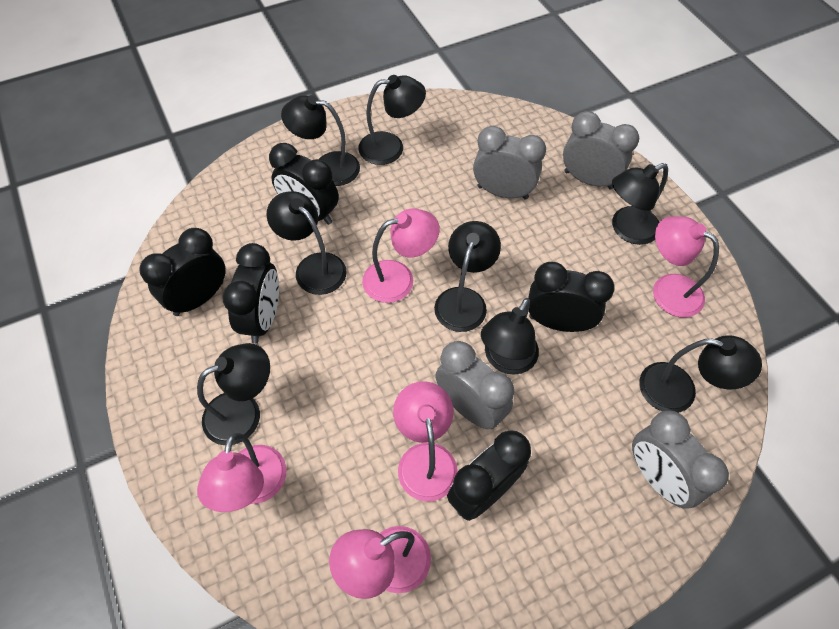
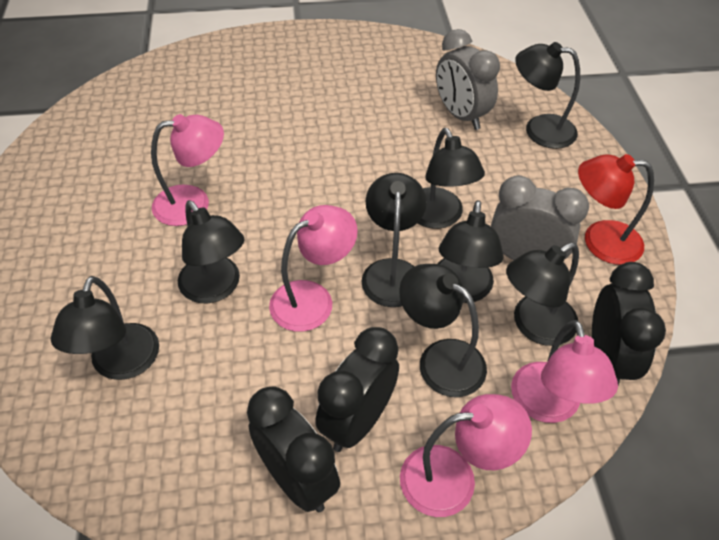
black clock: 5 -> 3
grey clock: 4 -> 2
pink lamp: 5 -> 4
red lamp: 0 -> 1

